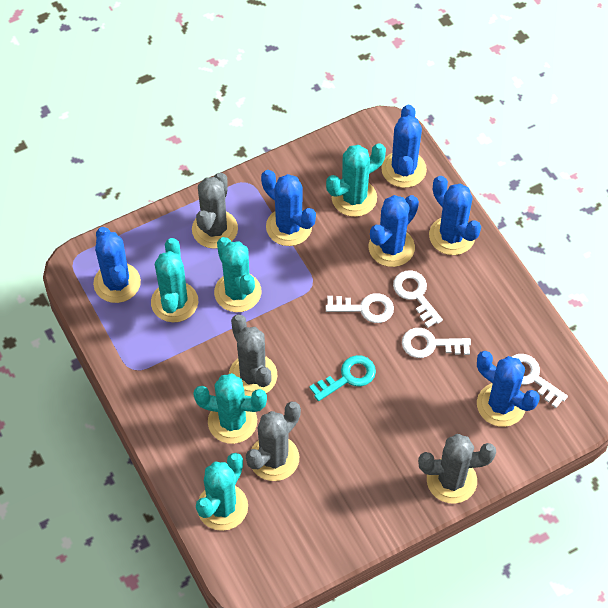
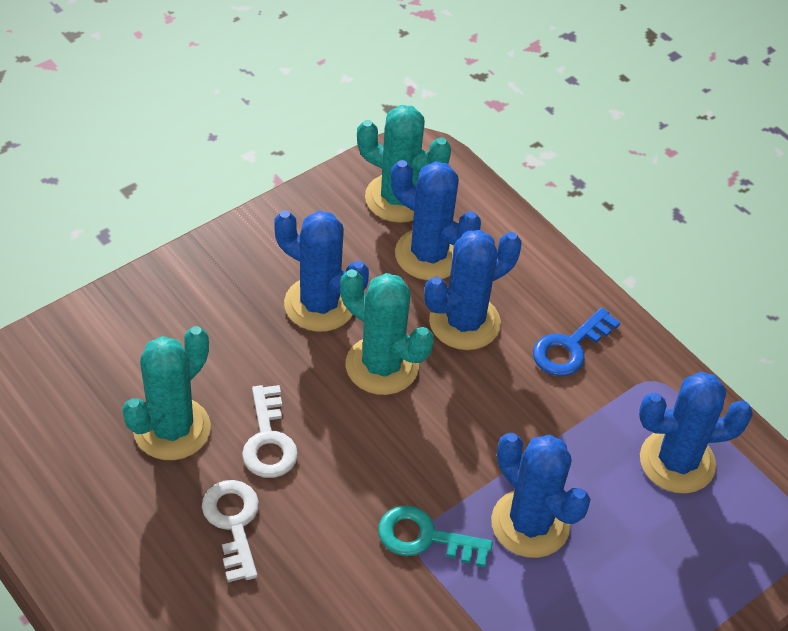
blue cactus: 6 -> 5
blue key: 0 -> 1
grey cactus: 4 -> 0
turquoise cactus: 5 -> 3
white key: 4 -> 2

